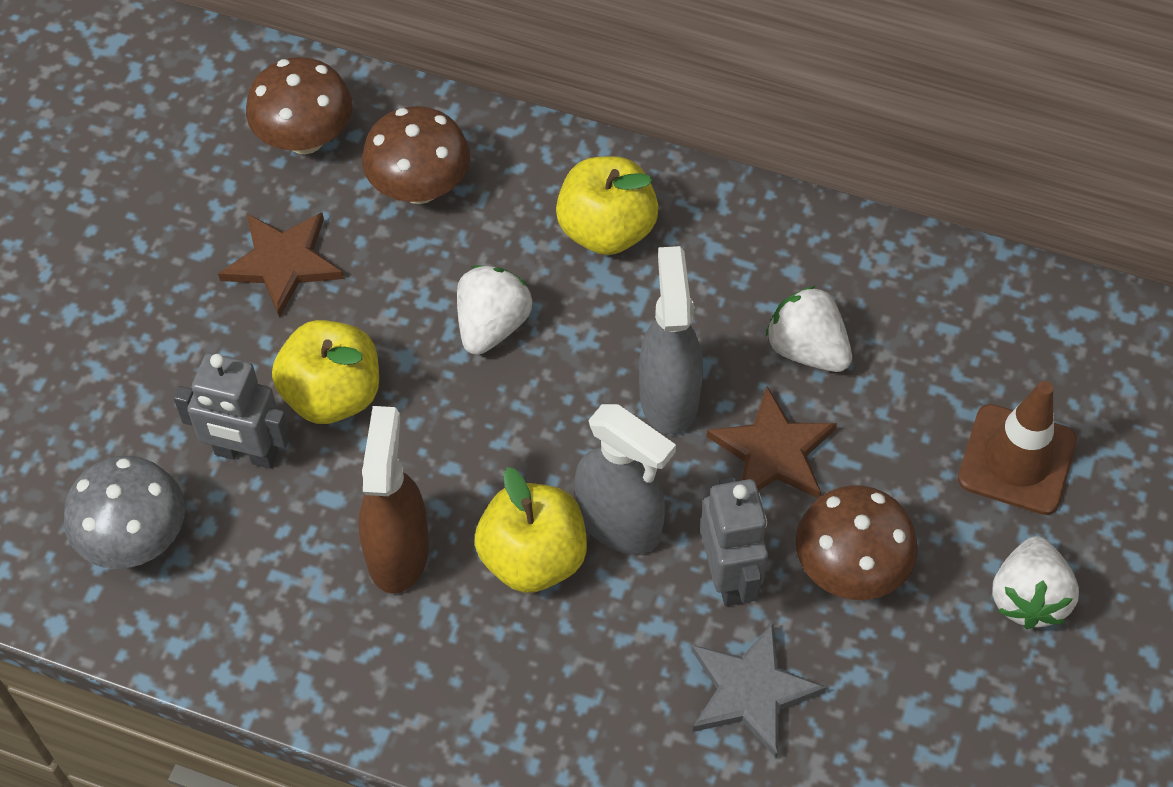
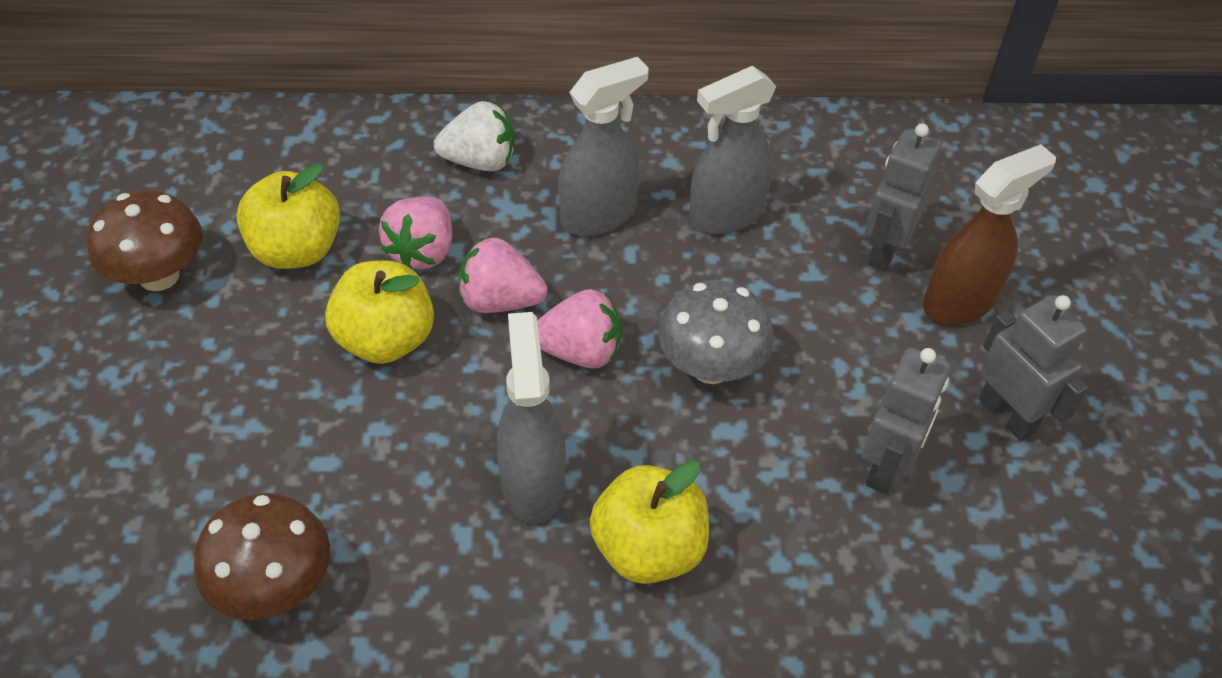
brown mushroom: 3 -> 2
brown star: 2 -> 0
brown traffic cone: 1 -> 0
grey robot: 2 -> 3
grey spray bottle: 2 -> 3
grey star: 1 -> 0
pink strawberry: 0 -> 3
white strawberry: 3 -> 1

